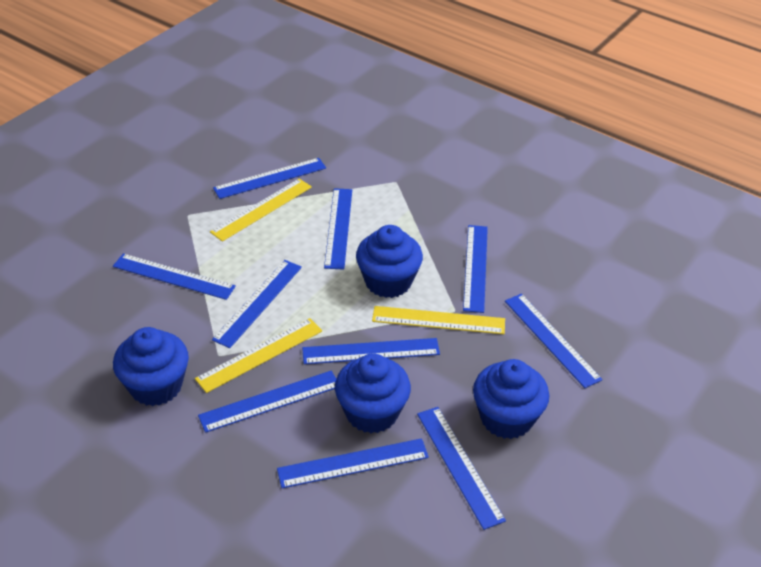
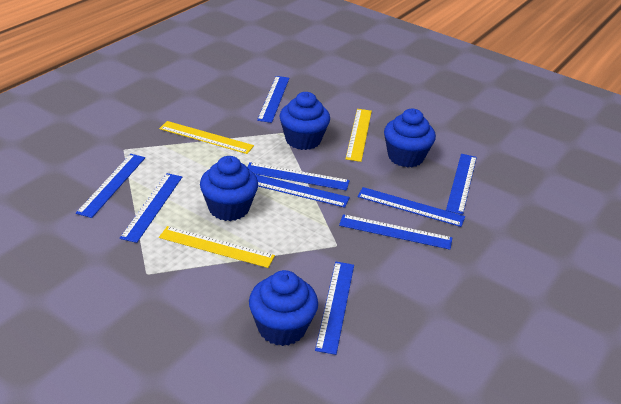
blue ruler: 10 -> 9

